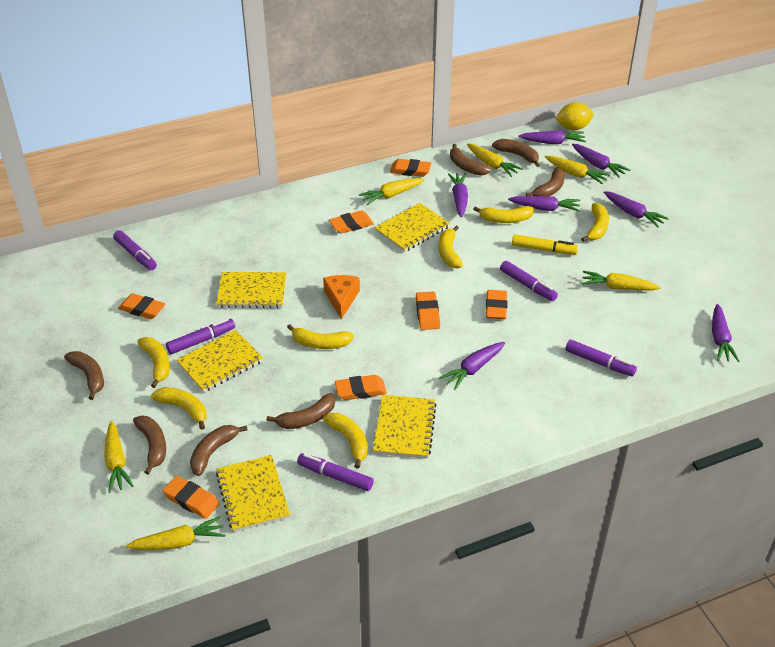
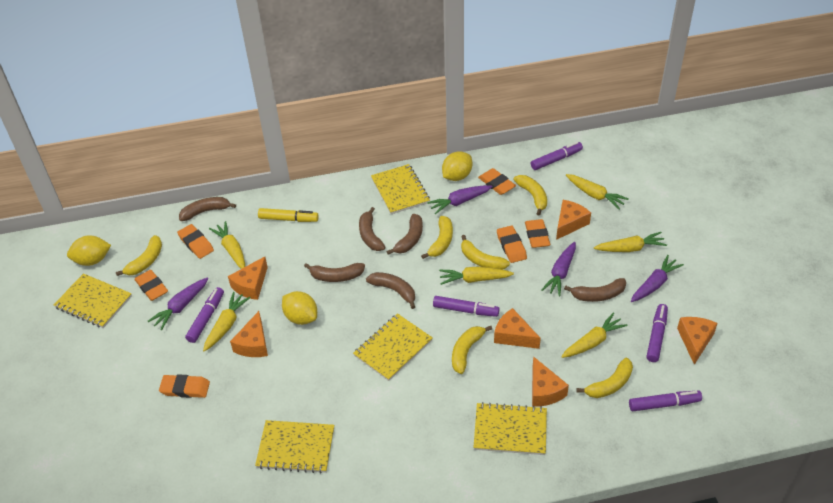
brown banana: 7 -> 6
orange cheese: 1 -> 6
orange eraser: 7 -> 6
purple carrot: 7 -> 4
yellow banana: 7 -> 6
yellow lemon: 1 -> 3

